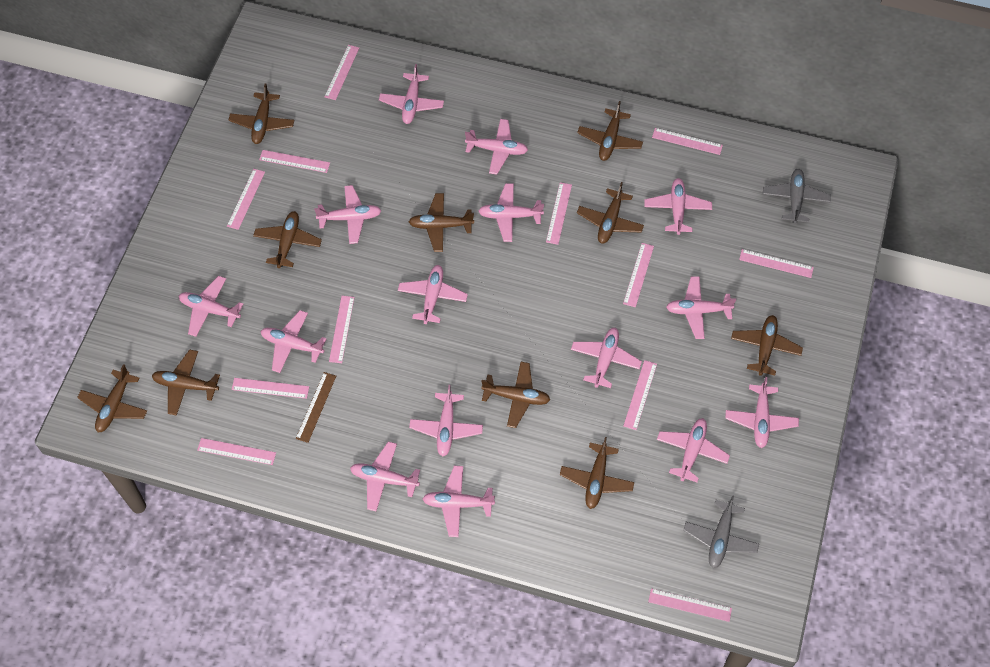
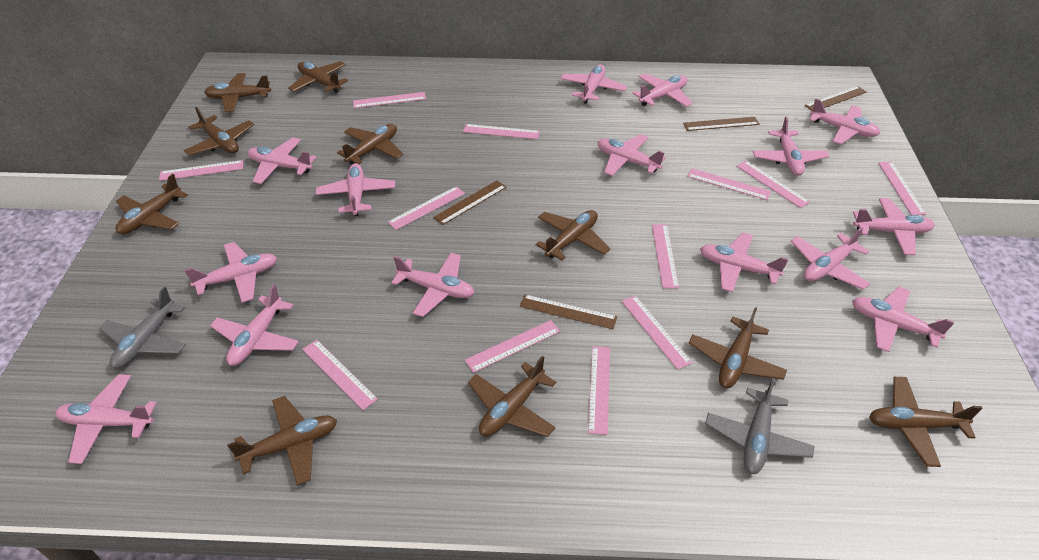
brown ruler: 1 -> 4

